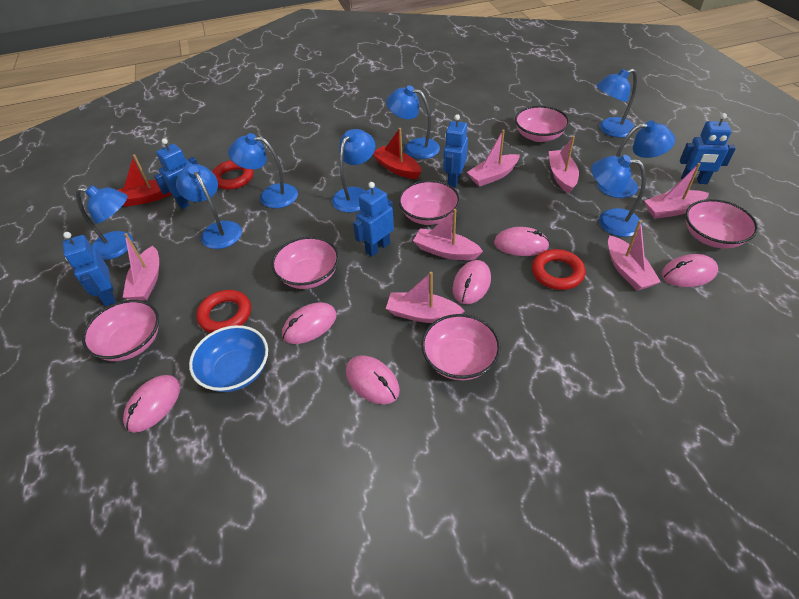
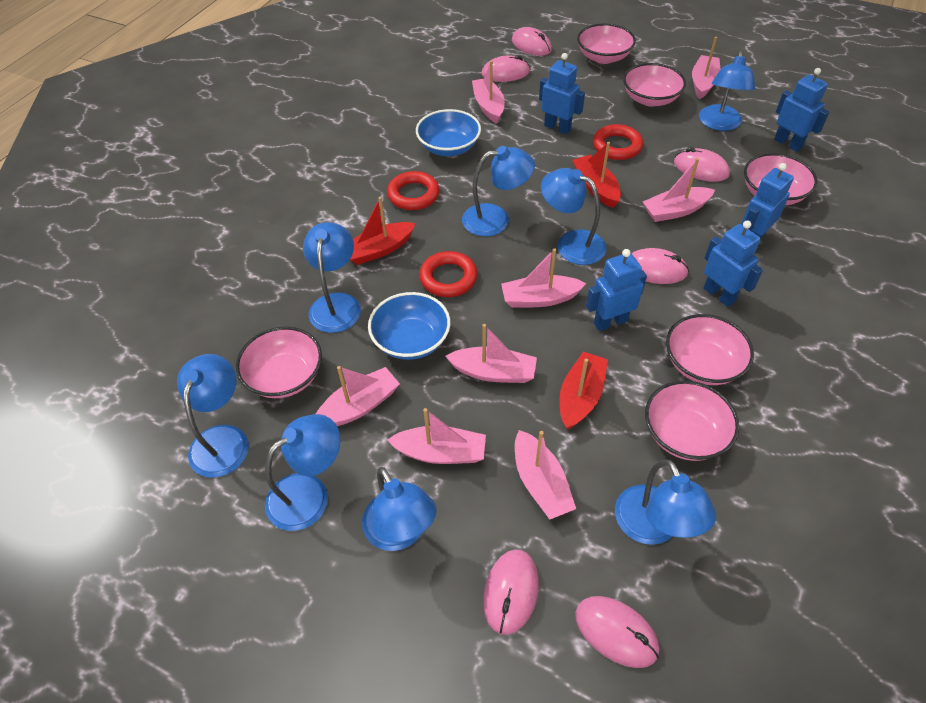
blue bowl: 1 -> 2
pink boat: 7 -> 8
red boat: 2 -> 3

